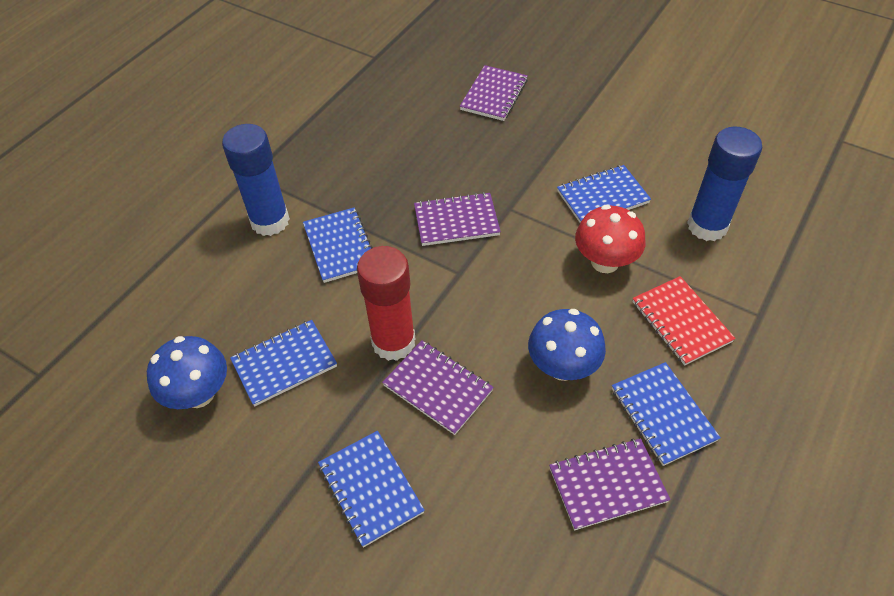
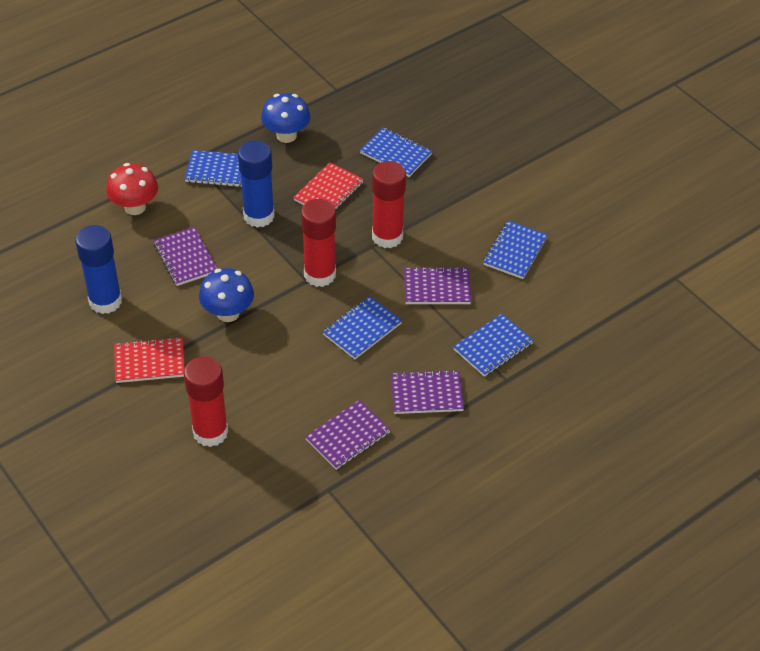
red glue stick: 1 -> 3
red notebook: 1 -> 2

